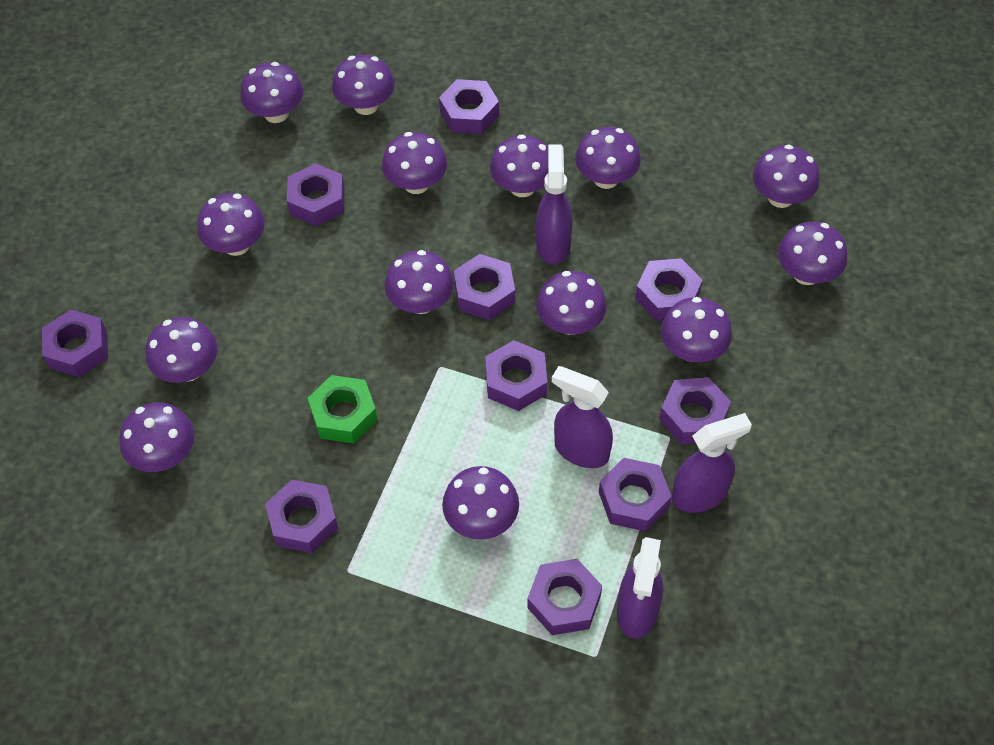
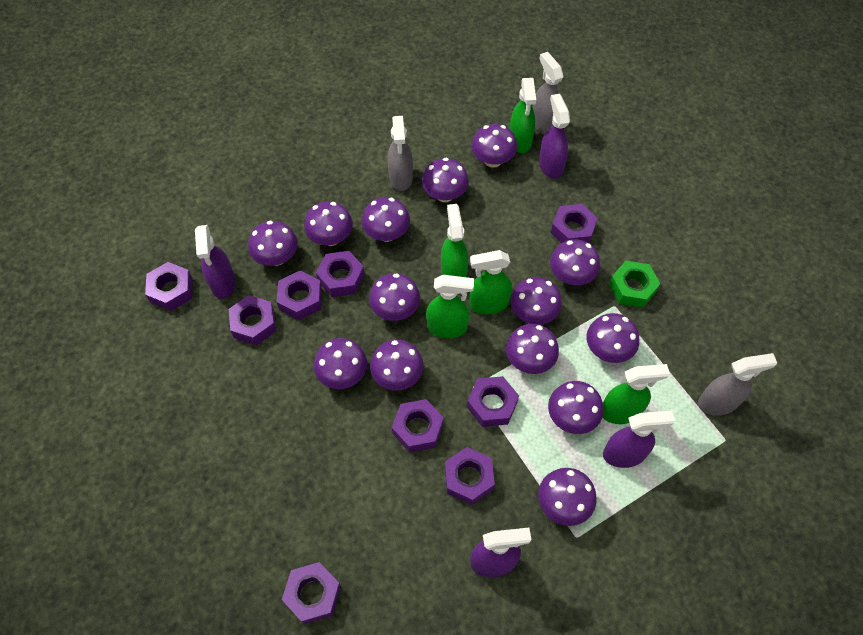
green spray bottle: 0 -> 5
grey spray bottle: 0 -> 3
purple nut: 10 -> 9

